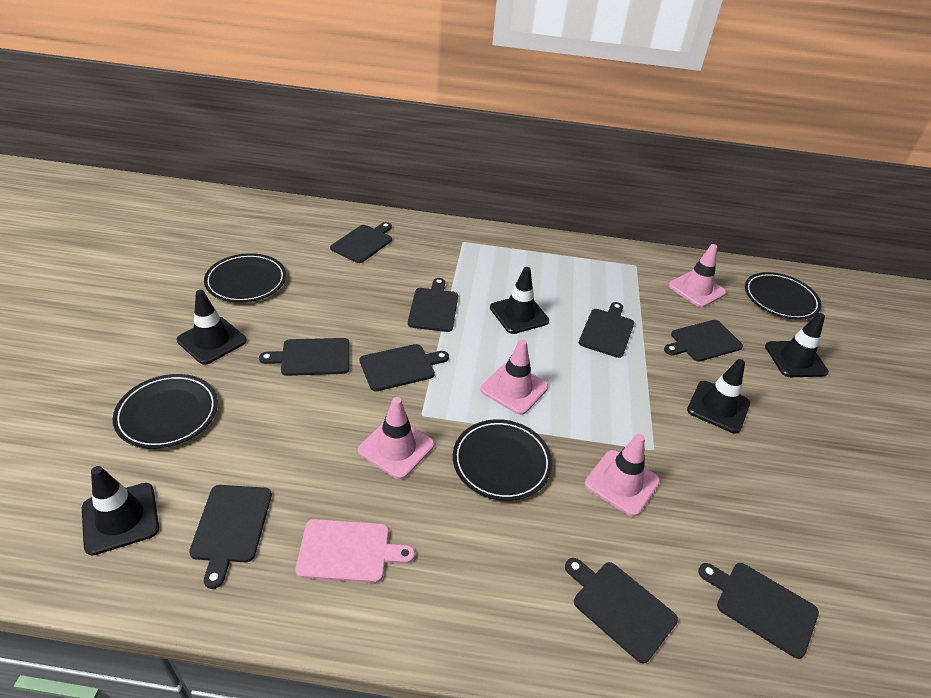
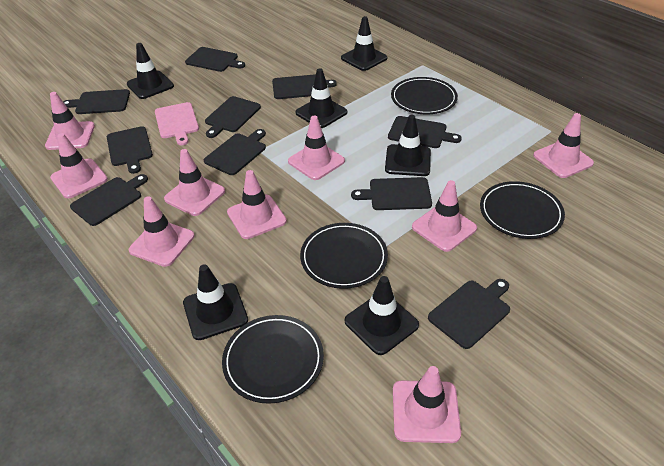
black cutting board: 9 -> 10
black traffic cone: 5 -> 6
pink traffic cone: 4 -> 9

